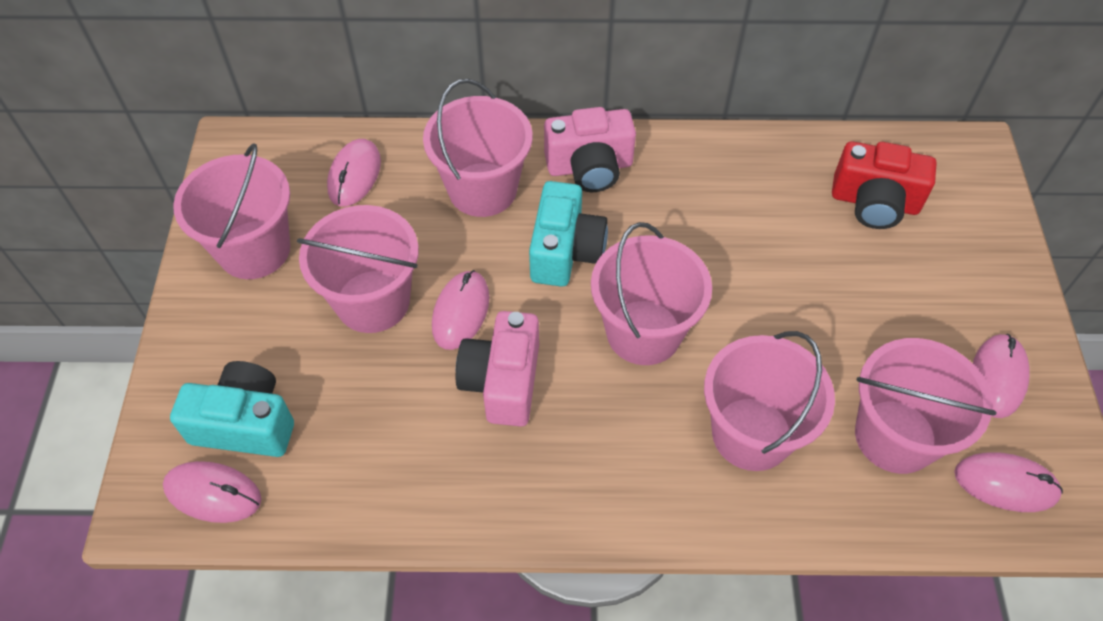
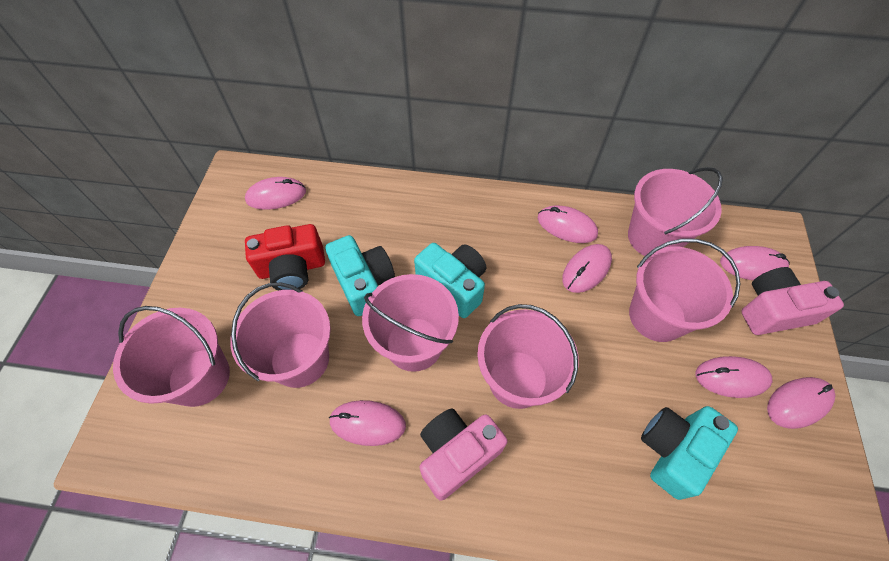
pink mouse: 5 -> 7
turquoise camera: 2 -> 3

